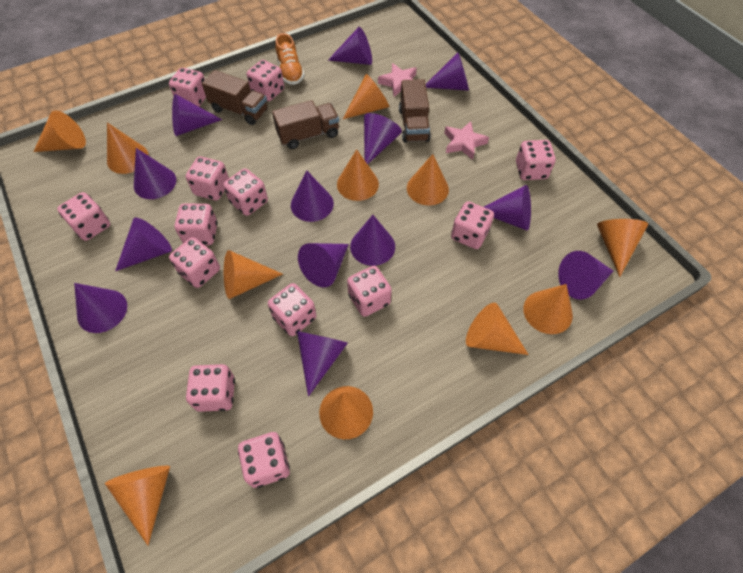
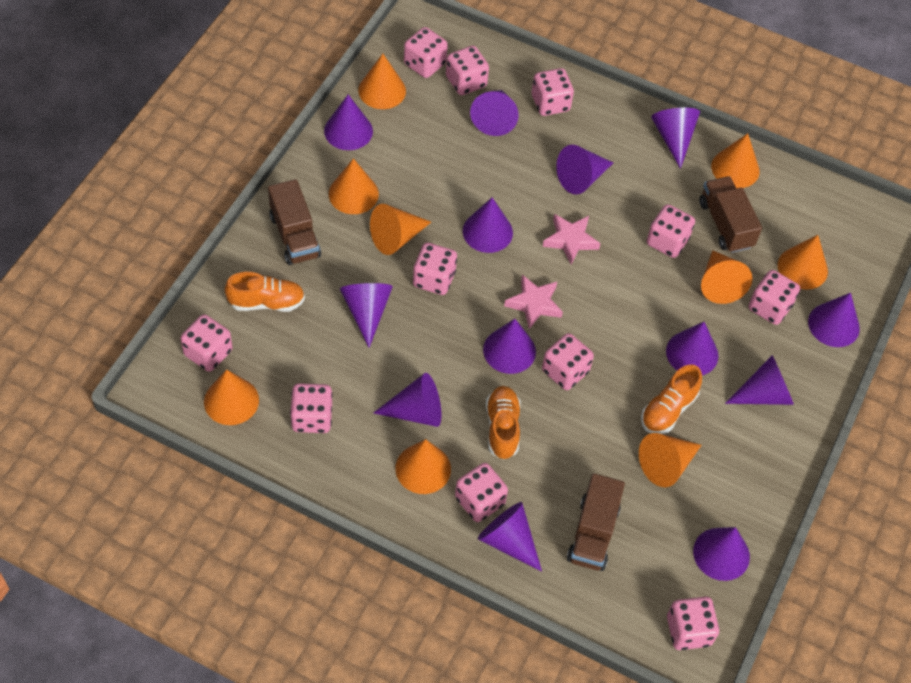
orange cone: 11 -> 9
orange shoe: 1 -> 3
pink dice: 13 -> 11

